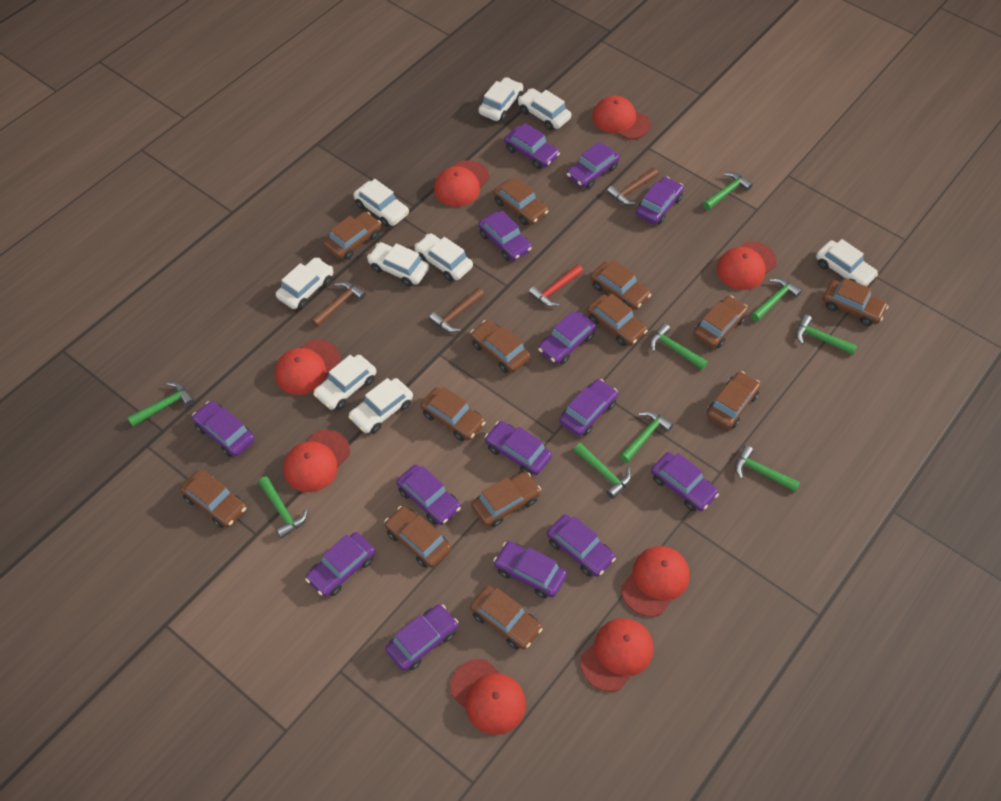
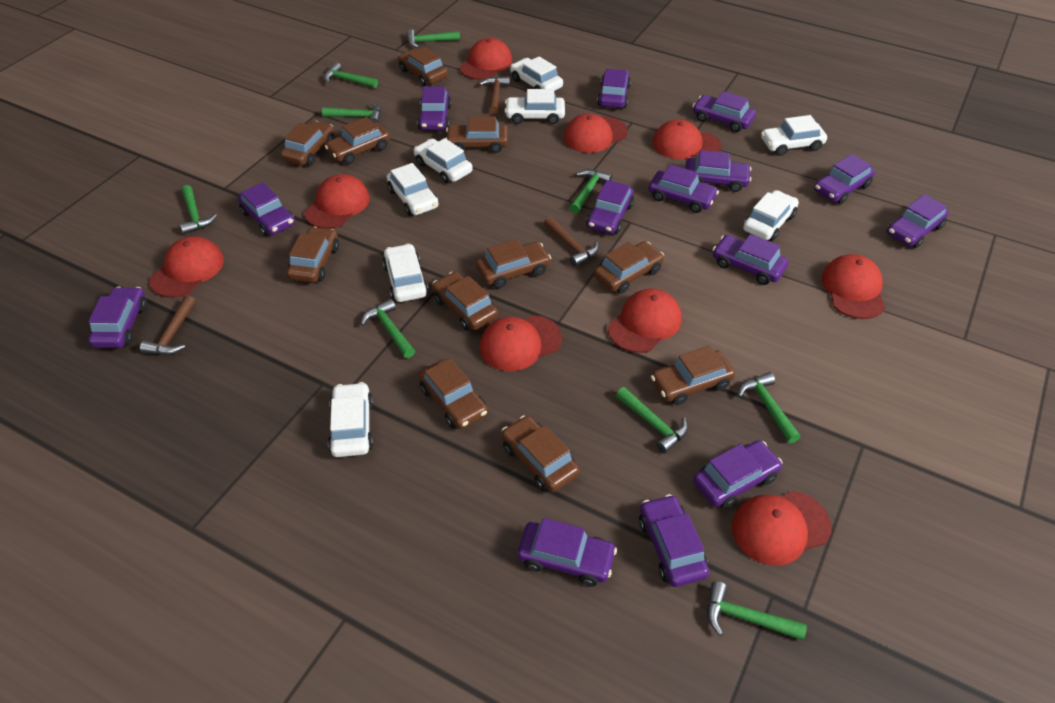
brown car: 13 -> 11
red cap: 8 -> 9
red hammer: 1 -> 0
white car: 9 -> 8

